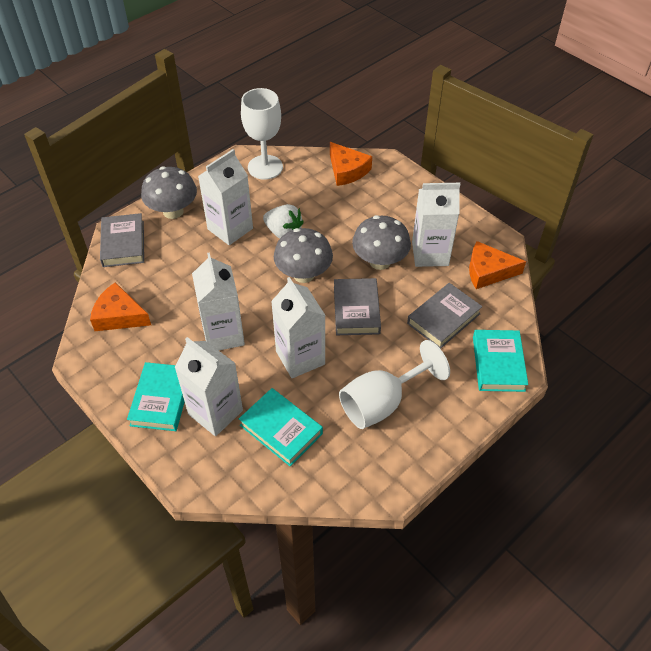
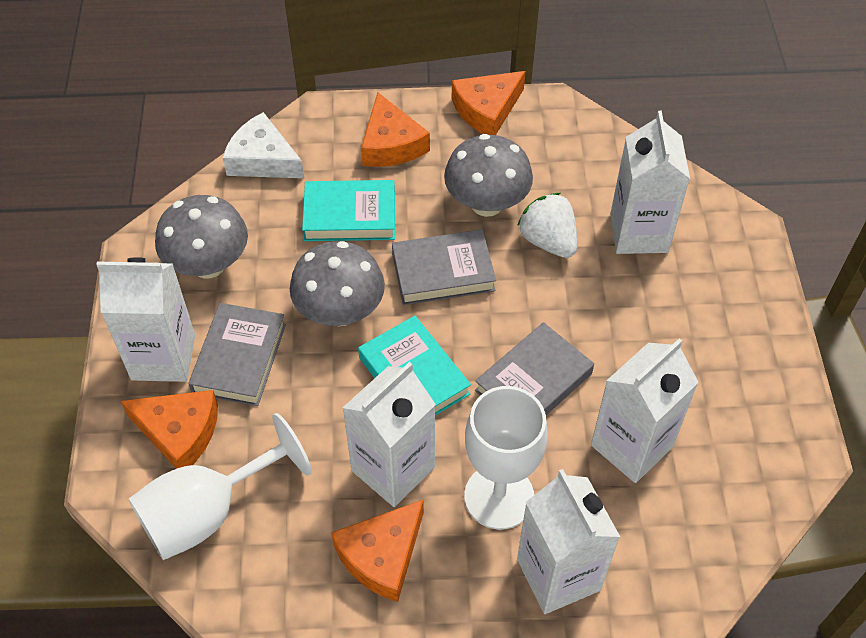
orange cheese: 3 -> 4
turquoise book: 3 -> 2
white cheese: 0 -> 1

